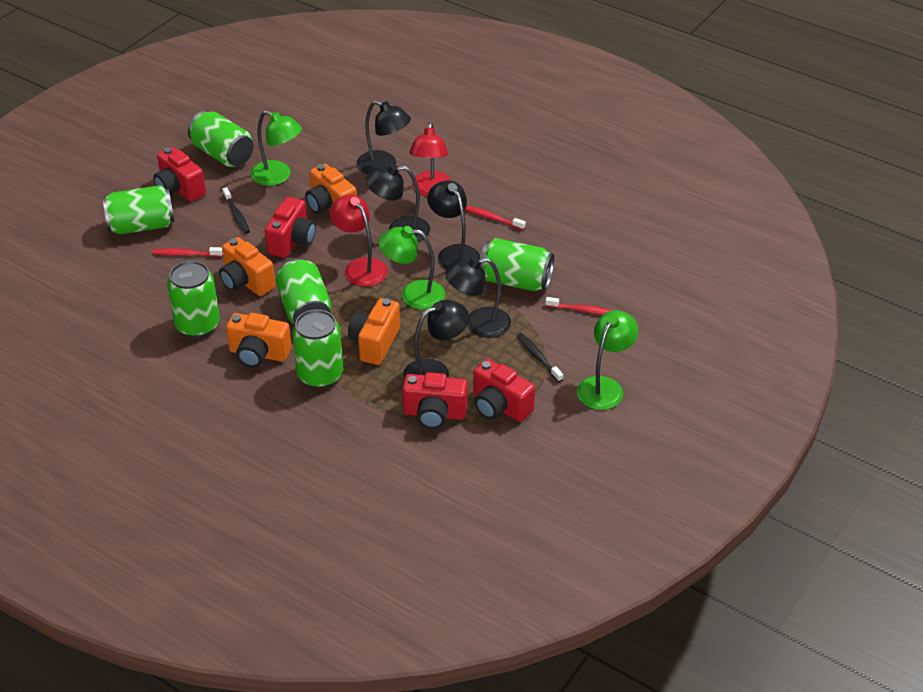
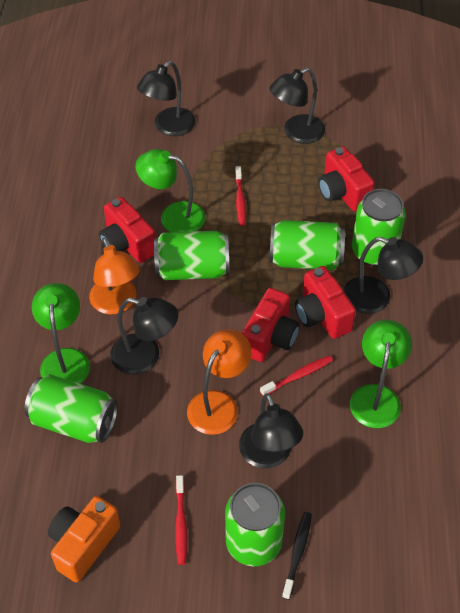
black toothbrush: 2 -> 1
green can: 6 -> 5
orange camera: 4 -> 1
orange lamp: 0 -> 2
red lamp: 2 -> 0

